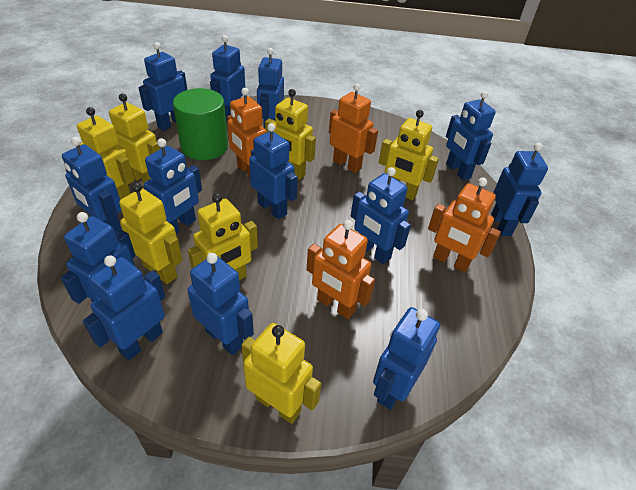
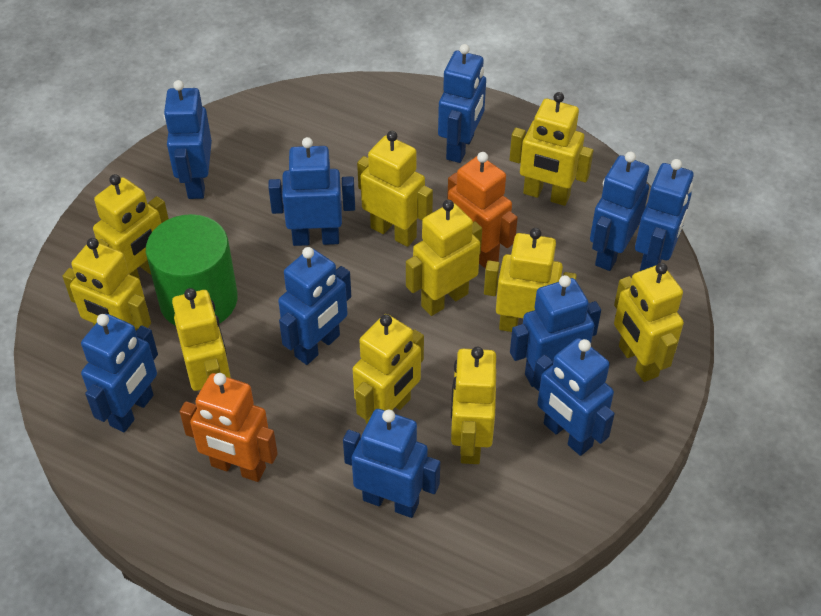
blue robot: 13 -> 10
orange robot: 4 -> 2
yellow robot: 7 -> 10

